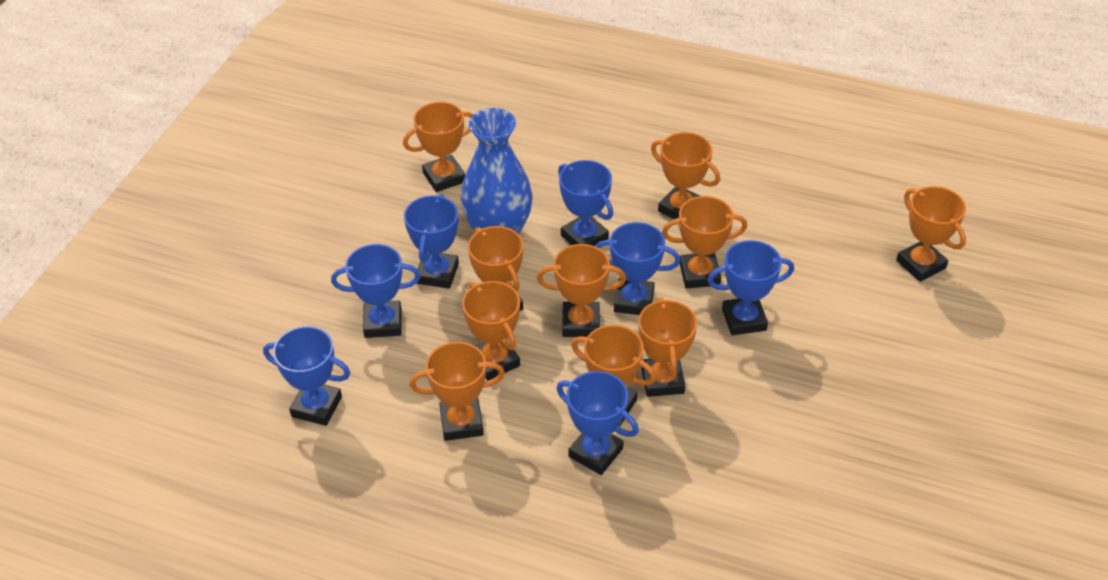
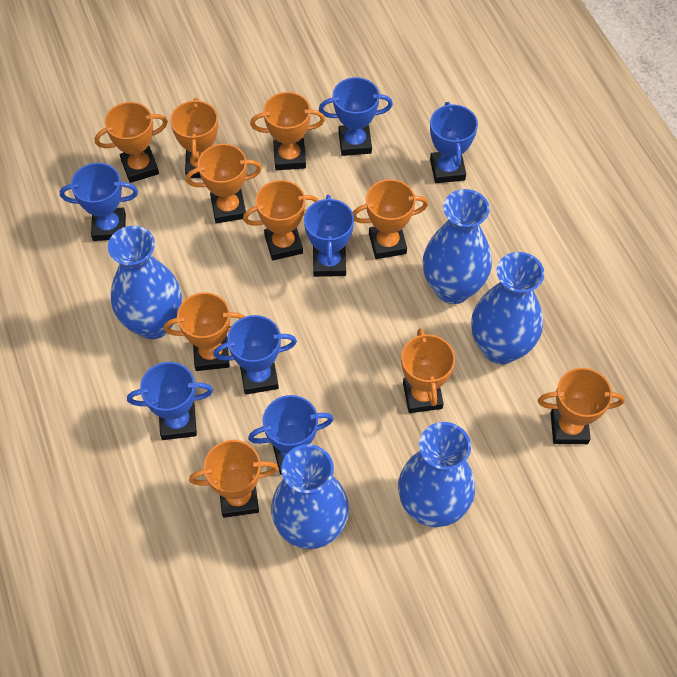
blue vase: 1 -> 5

